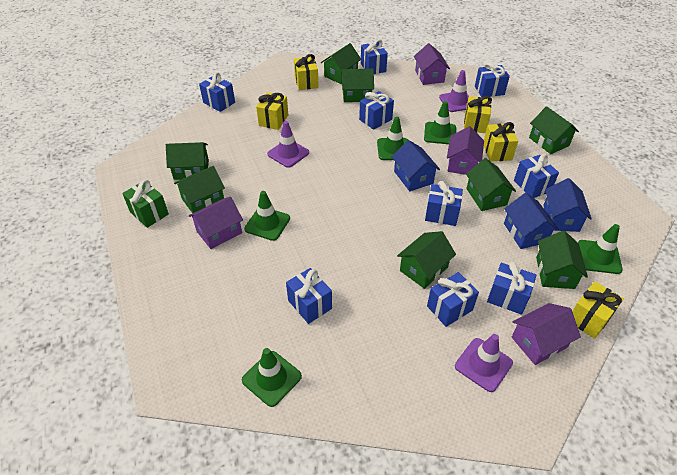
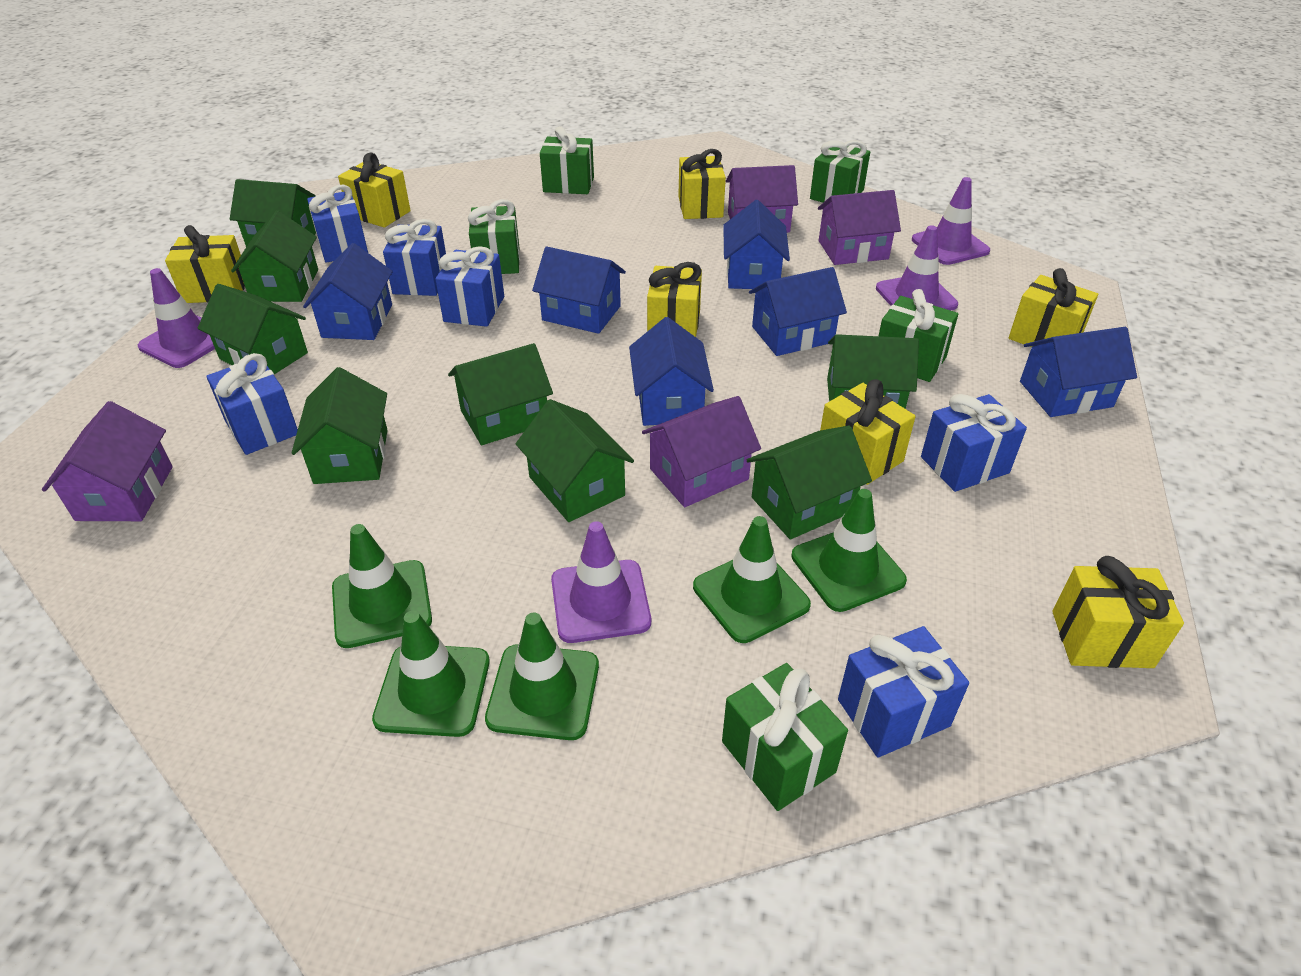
blue gift: 9 -> 6
blue house: 3 -> 6
green gift: 1 -> 5
purple traffic cone: 3 -> 4
yellow gift: 5 -> 7

